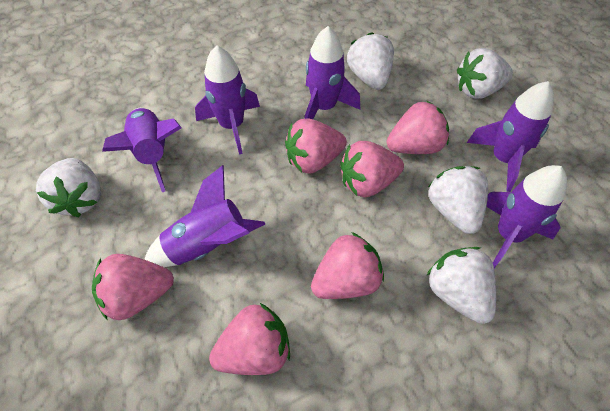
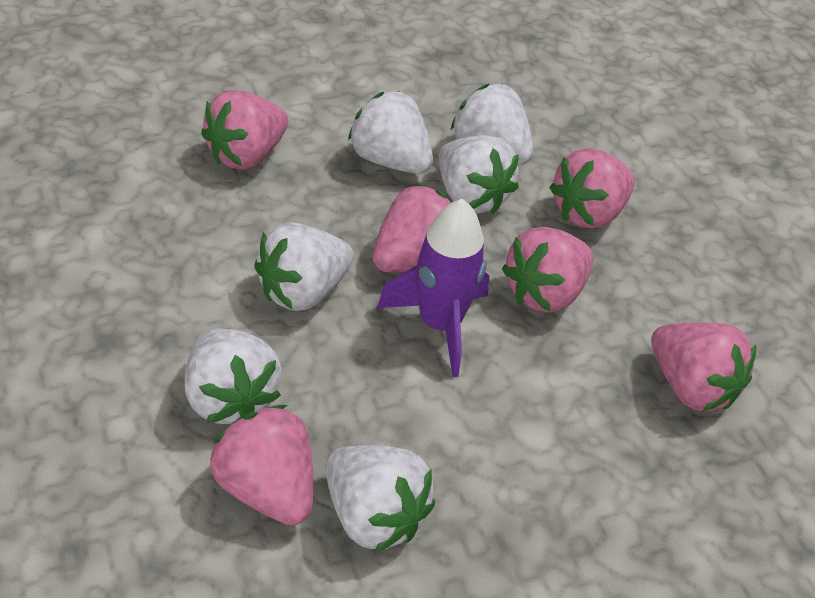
purple rocket: 6 -> 1
white strawberry: 5 -> 6

